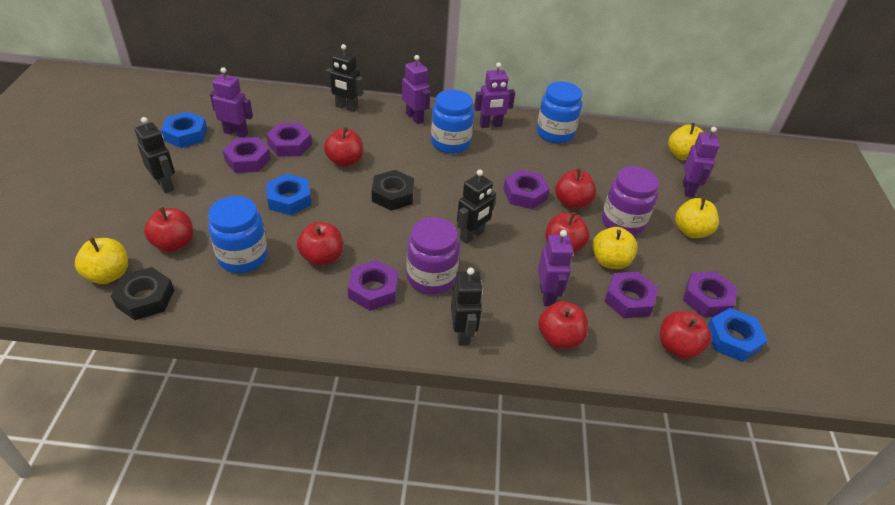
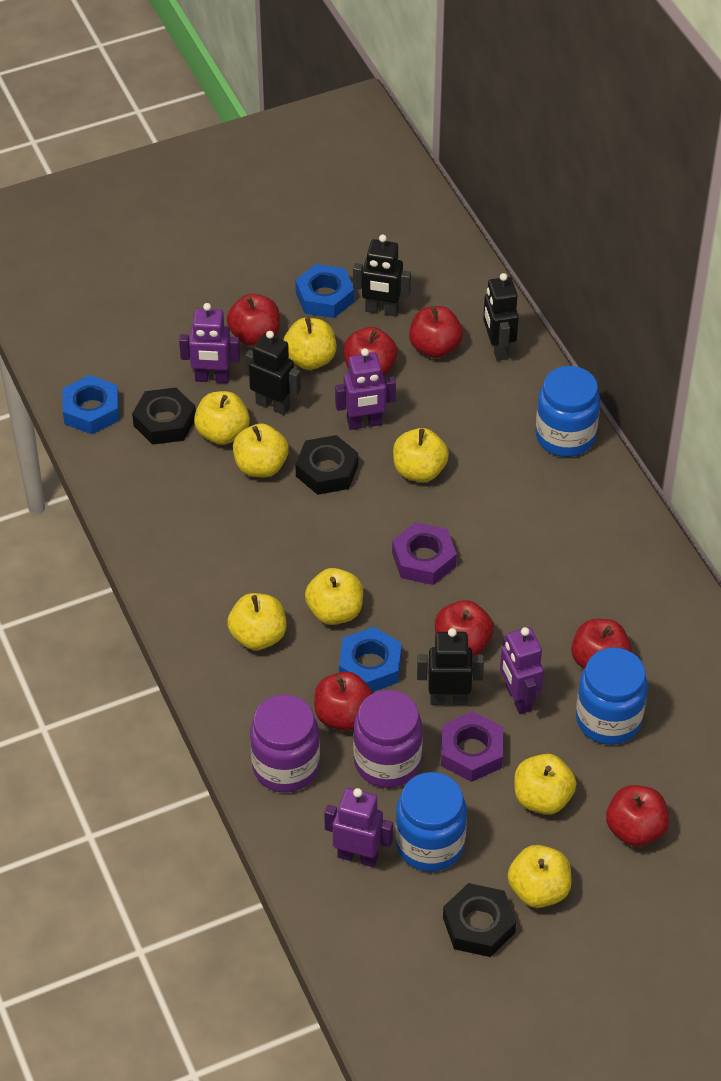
black nut: 2 -> 3
purple nut: 6 -> 2
purple robot: 5 -> 4
yellow apple: 4 -> 8

